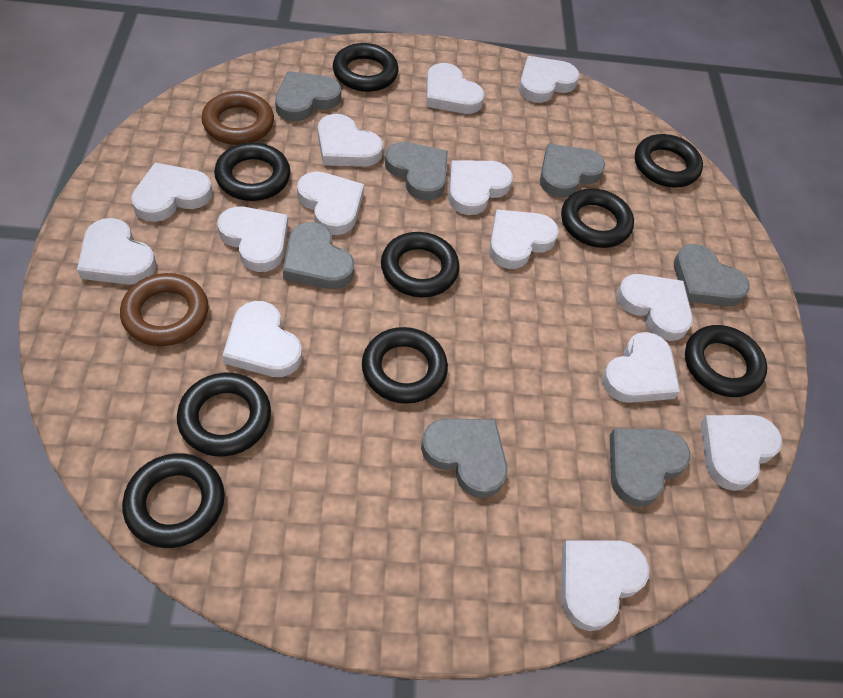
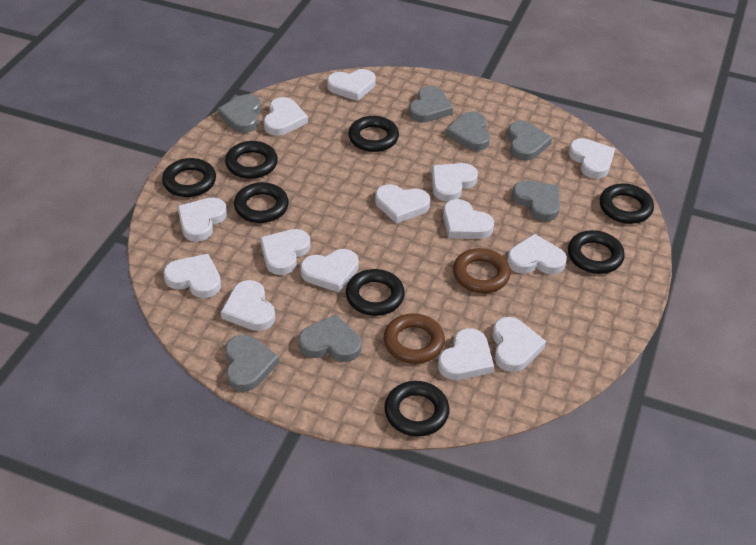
black ring: 9 -> 8

